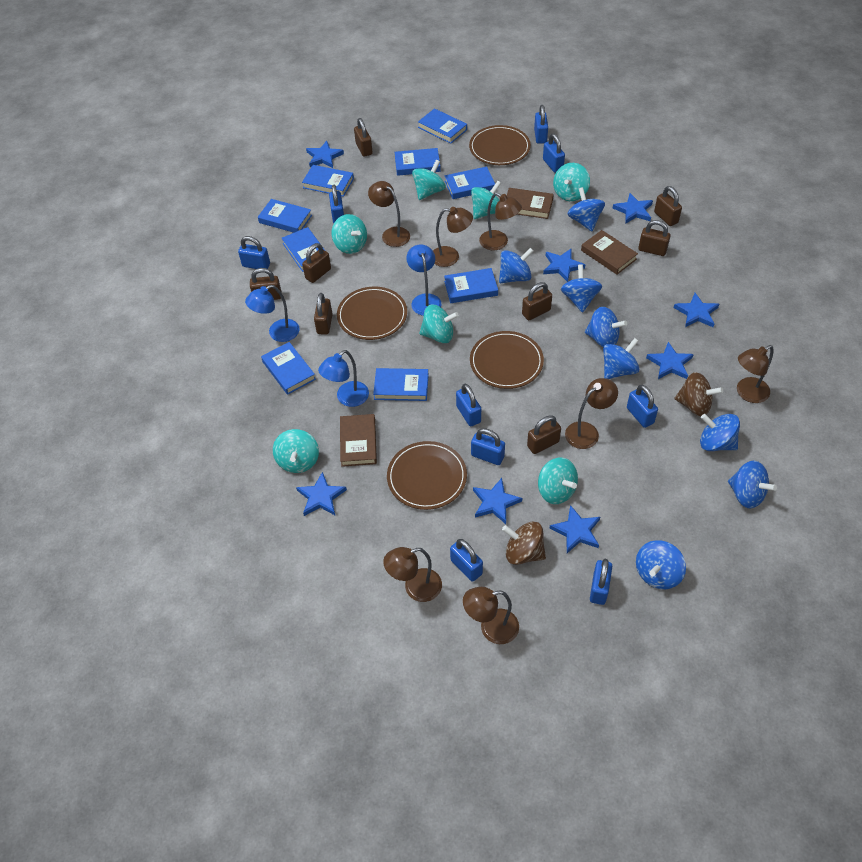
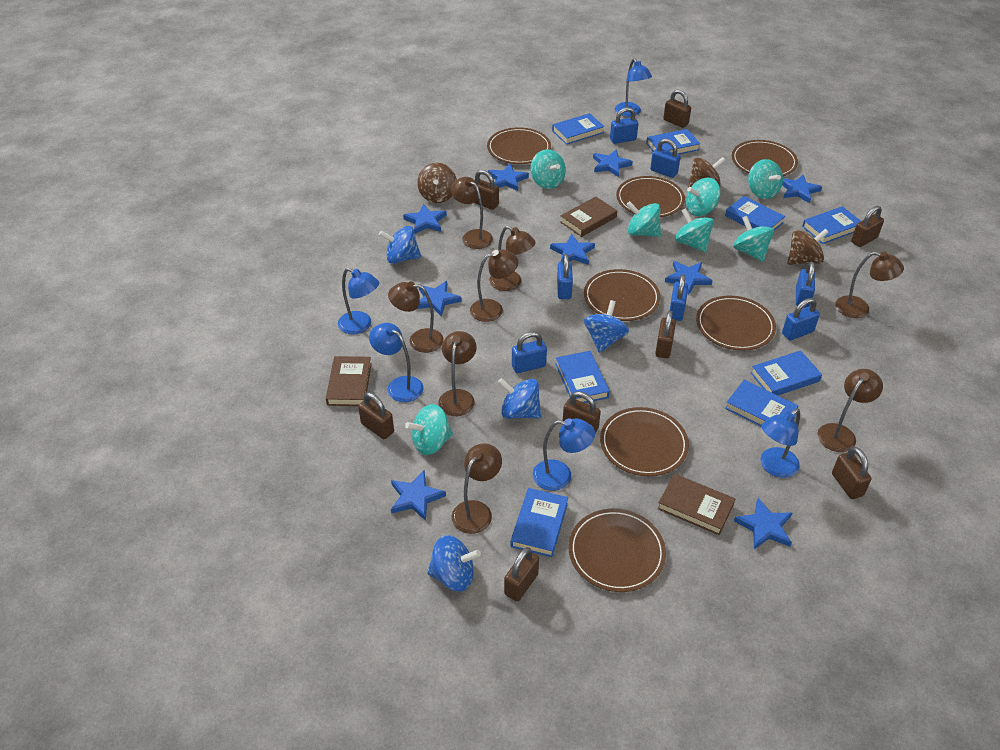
blue book: 9 -> 8
blue lamp: 3 -> 5
blue padlock: 9 -> 7
blue spinning top: 8 -> 4
blue star: 8 -> 9
brown lamp: 7 -> 8
brown plate: 4 -> 7
brown spinning top: 2 -> 3

